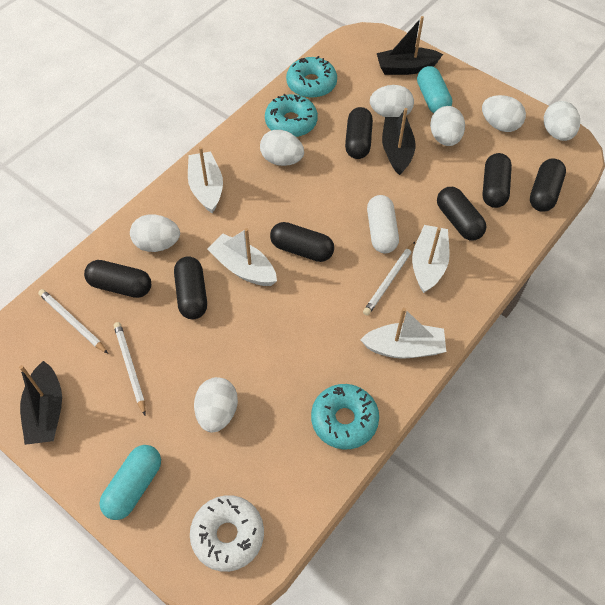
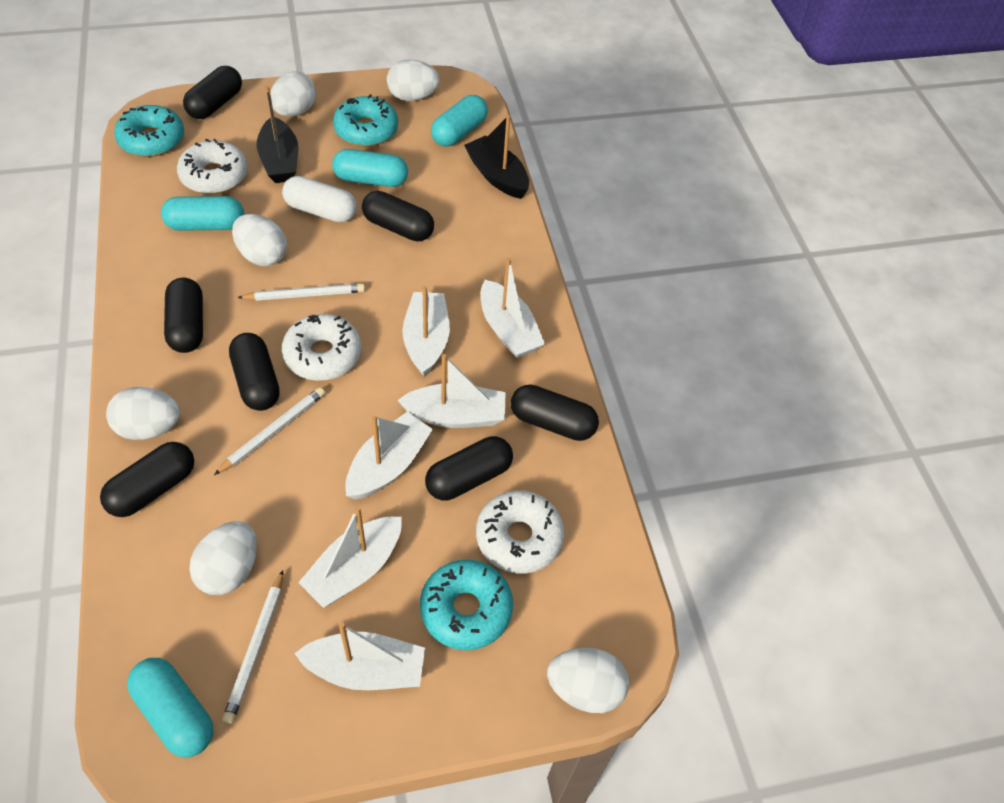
black boat: 3 -> 2
turquoise capsule: 2 -> 4
white boat: 4 -> 6
white donut: 1 -> 3
white egg: 7 -> 6

